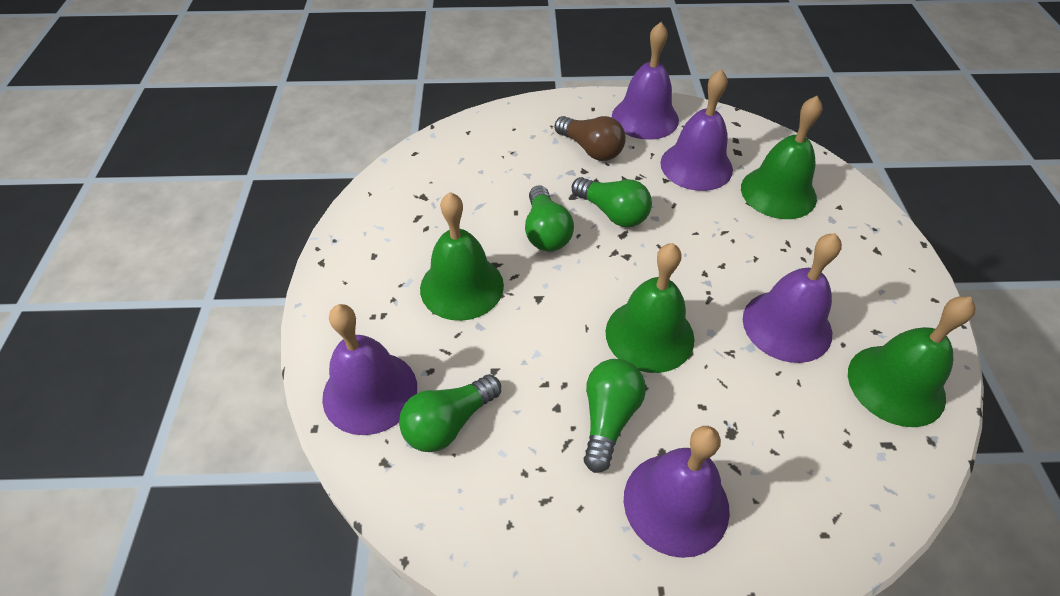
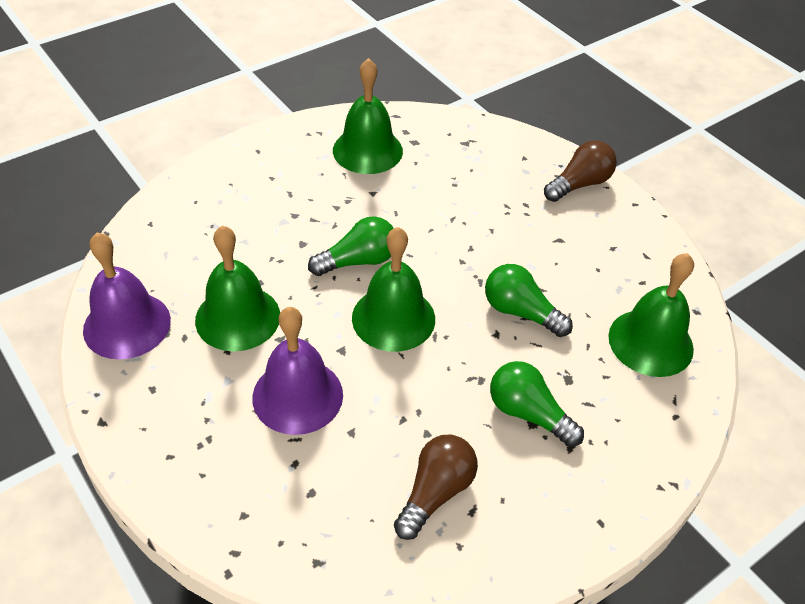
brown light bulb: 1 -> 2
green light bulb: 4 -> 3
purple bell: 5 -> 2

